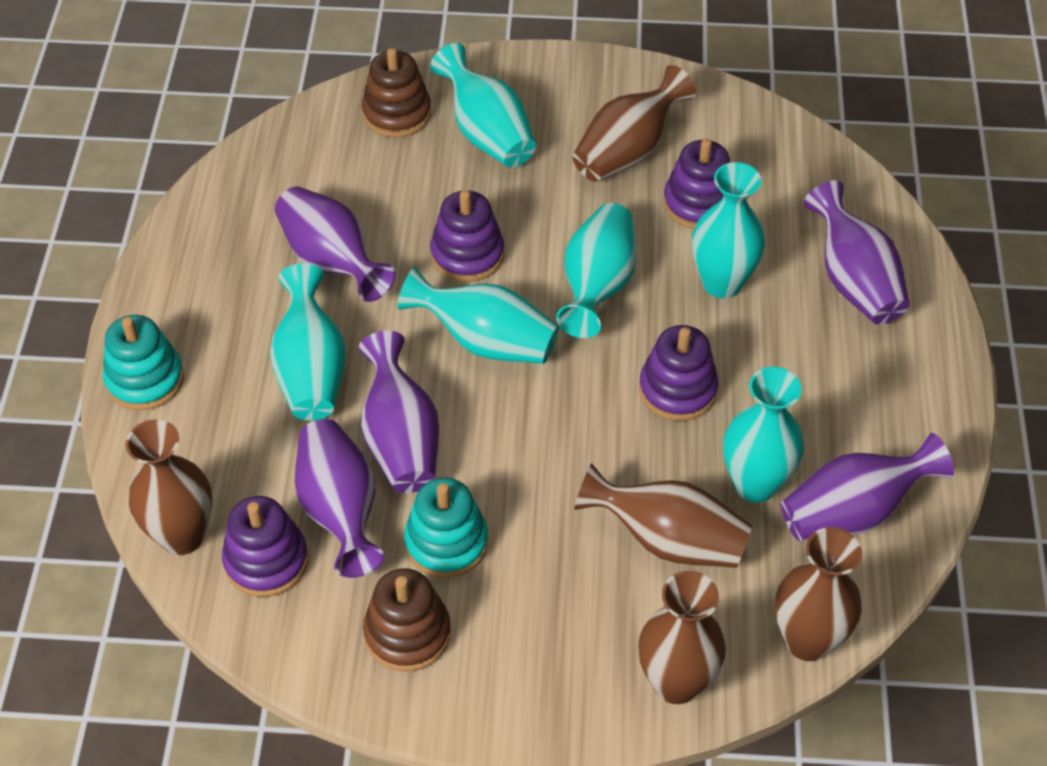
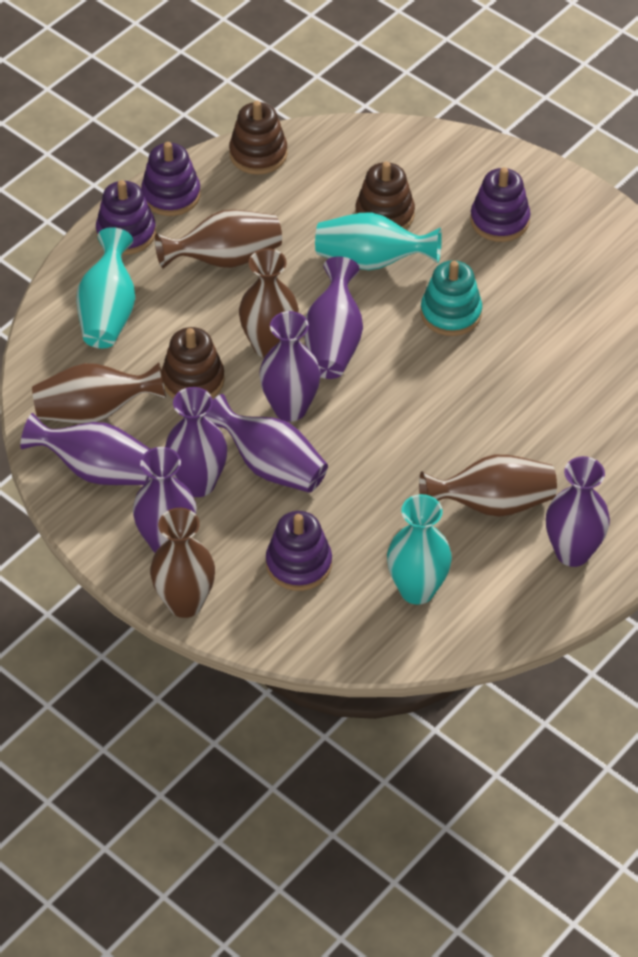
brown stacking toy: 2 -> 3
purple vase: 5 -> 7
turquoise stacking toy: 2 -> 1
turquoise vase: 6 -> 3

